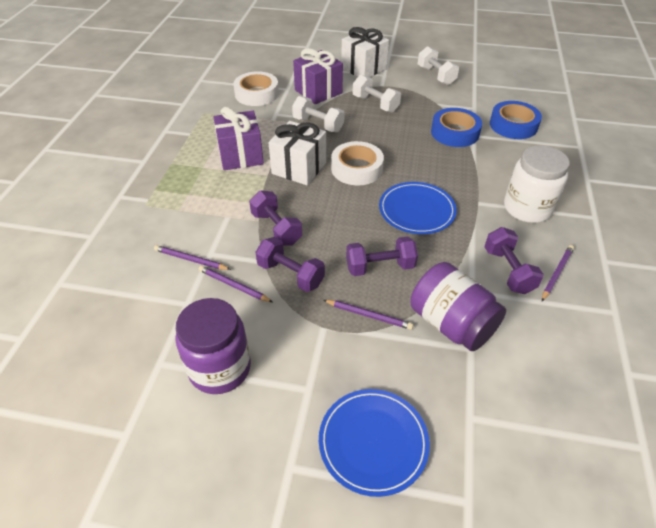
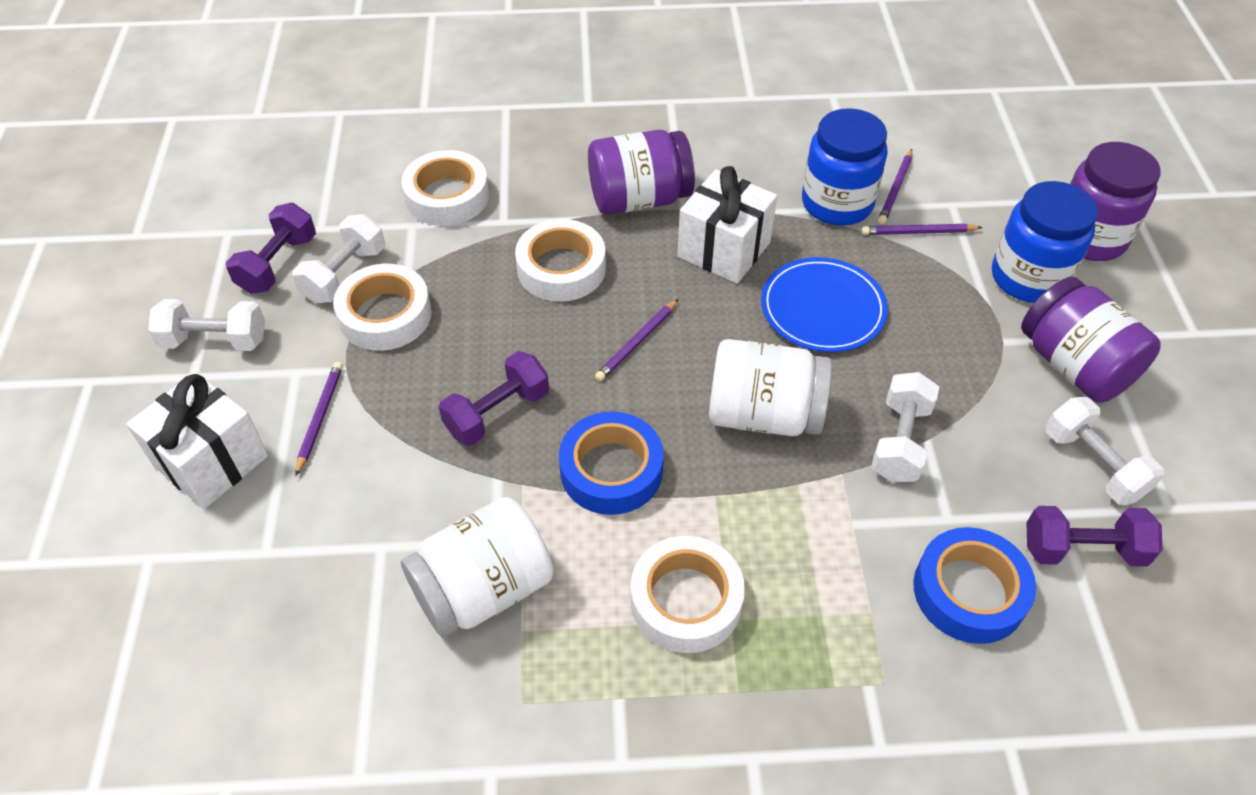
blue jar: 0 -> 2
blue plate: 2 -> 1
purple dumbbell: 4 -> 3
purple gift: 2 -> 0
purple jar: 2 -> 3
white dumbbell: 3 -> 4
white jar: 1 -> 2
white tape: 2 -> 4

